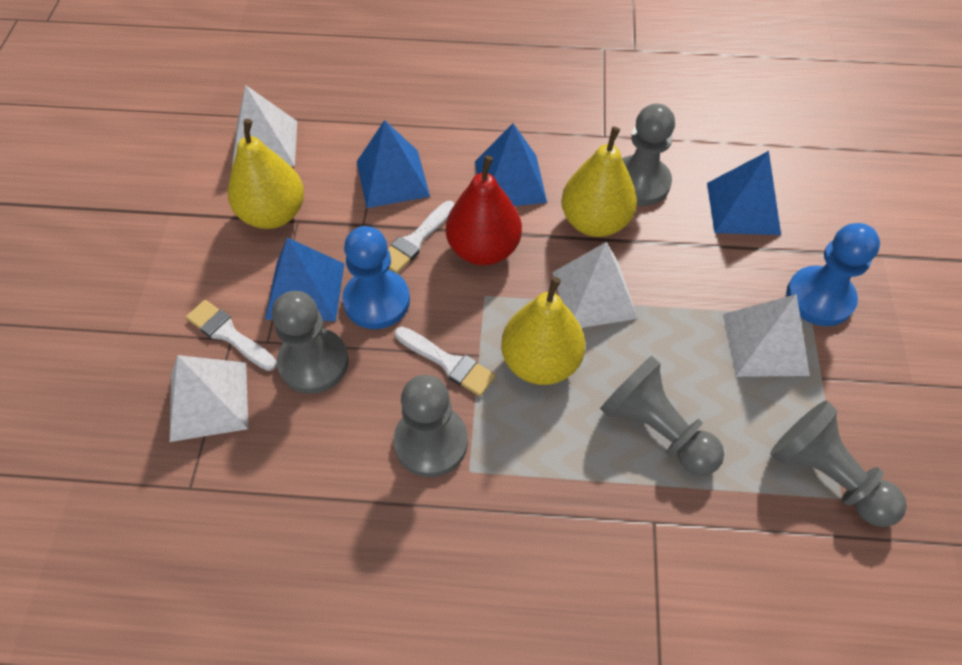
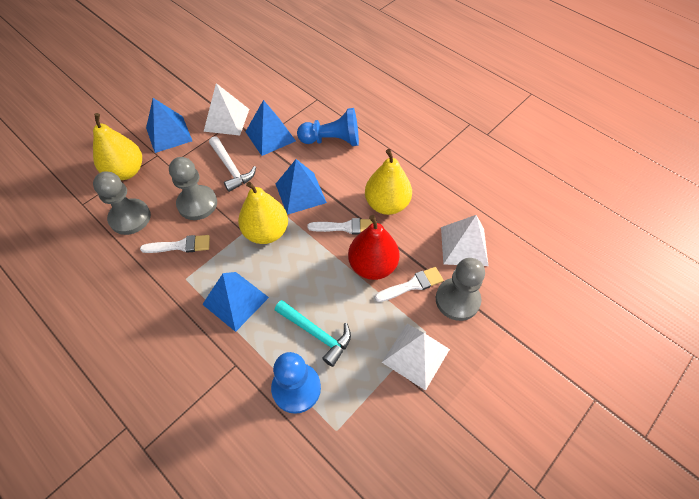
grey pawn: 5 -> 3
turquoise hammer: 0 -> 1
white hammer: 0 -> 1
white pyramid: 4 -> 3

